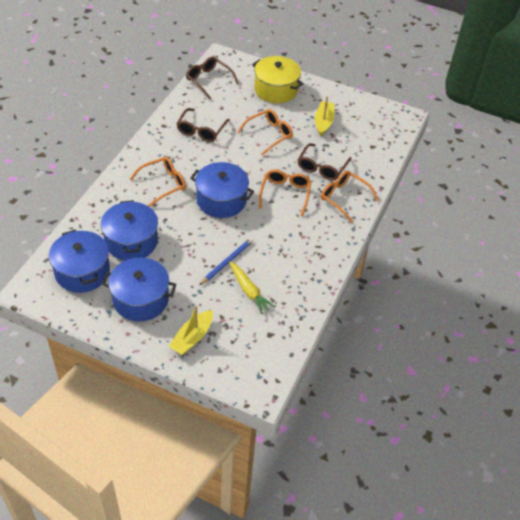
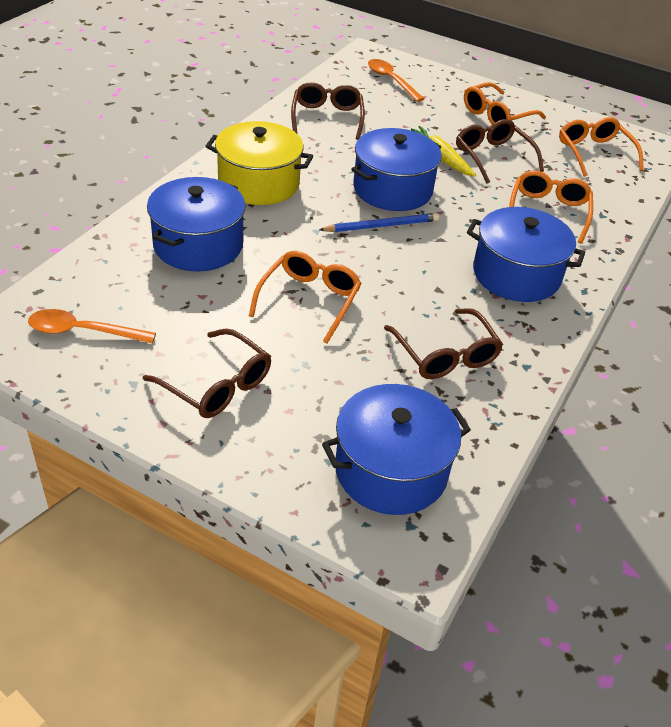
brown glasses: 3 -> 4
orange spoon: 0 -> 2
yellow boat: 2 -> 0

